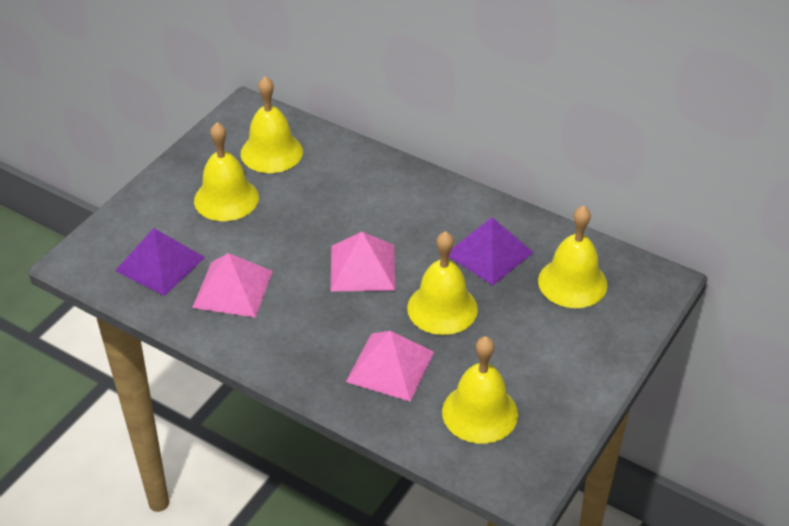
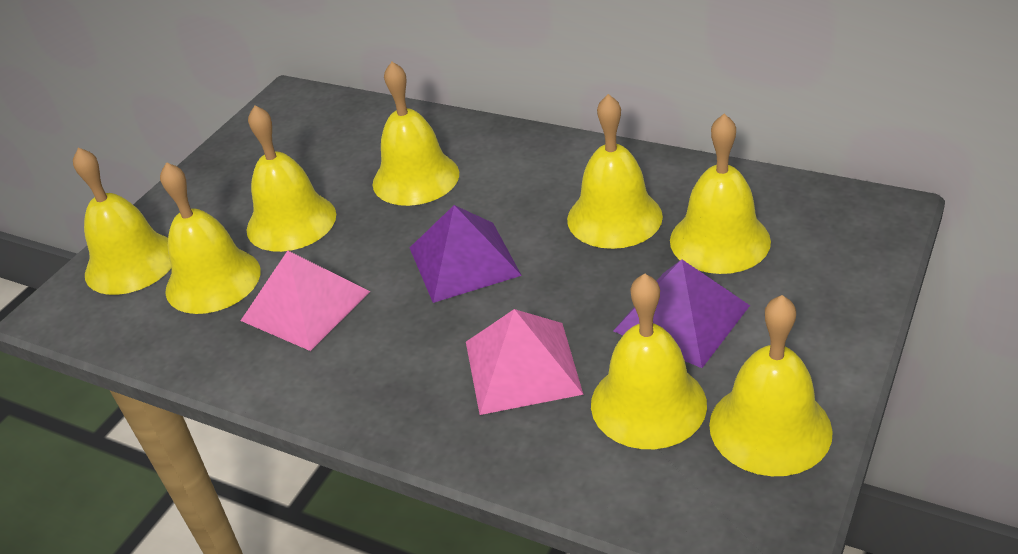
pink pyramid: 3 -> 2
yellow bell: 5 -> 8

